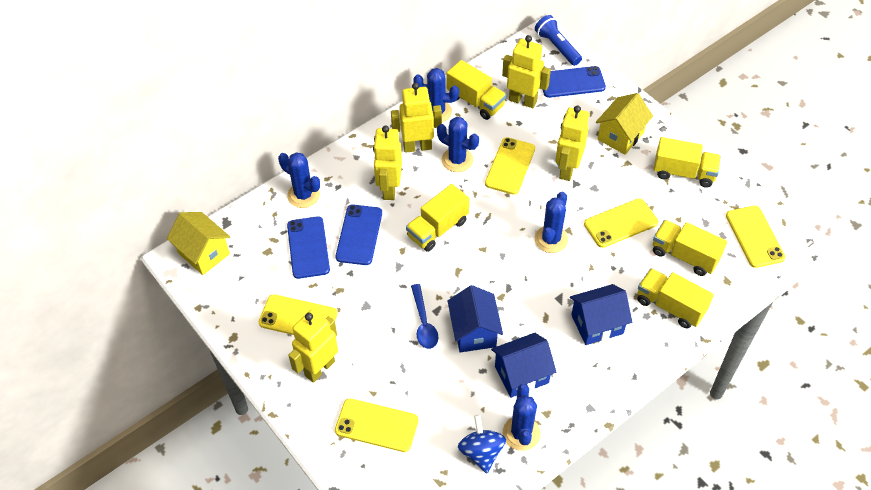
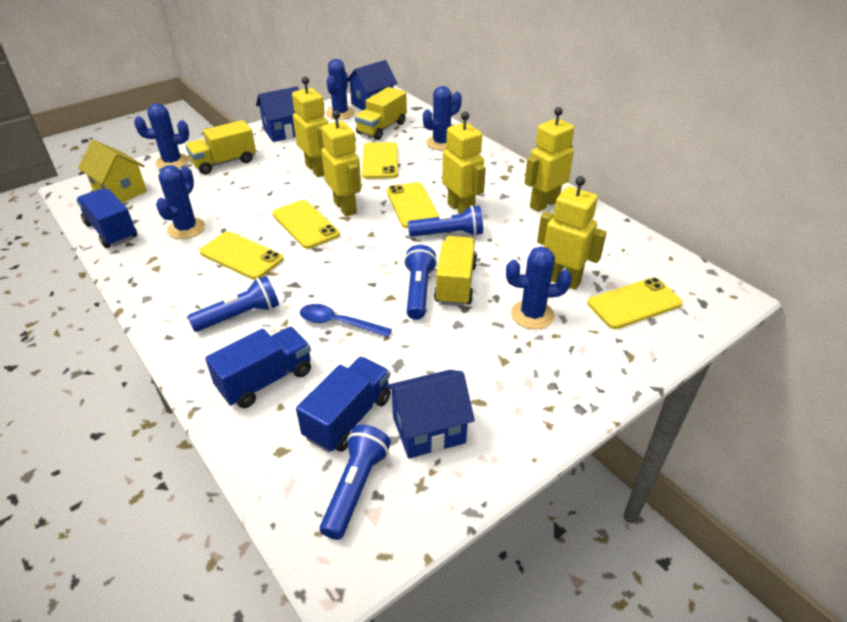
blue flashlight: 1 -> 4
blue phone: 3 -> 0
blue spinning top: 1 -> 0
blue truck: 0 -> 3
yellow house: 2 -> 1
yellow truck: 5 -> 3

